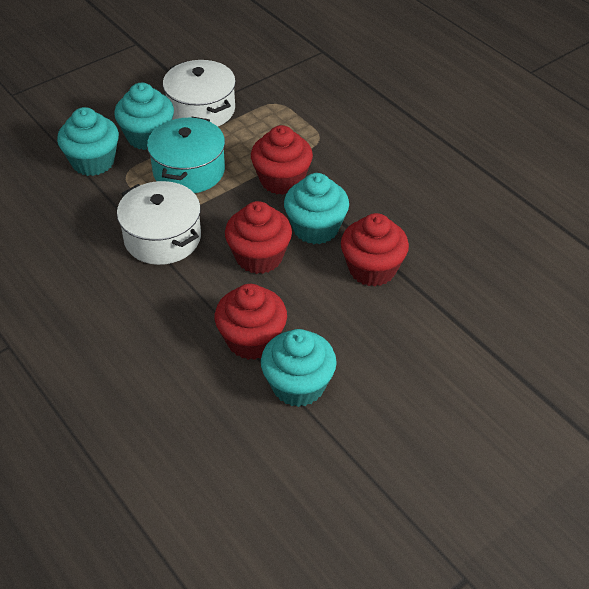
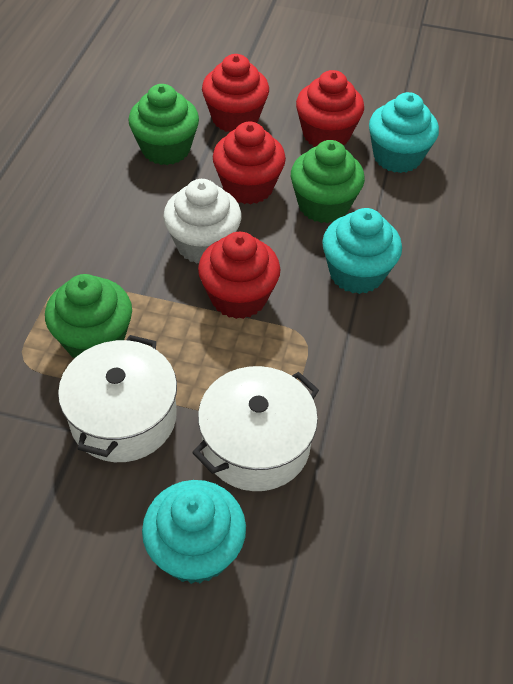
green cupcake: 0 -> 3
turquoise cupcake: 4 -> 3
turquoise pot: 1 -> 0
white cupcake: 0 -> 1

